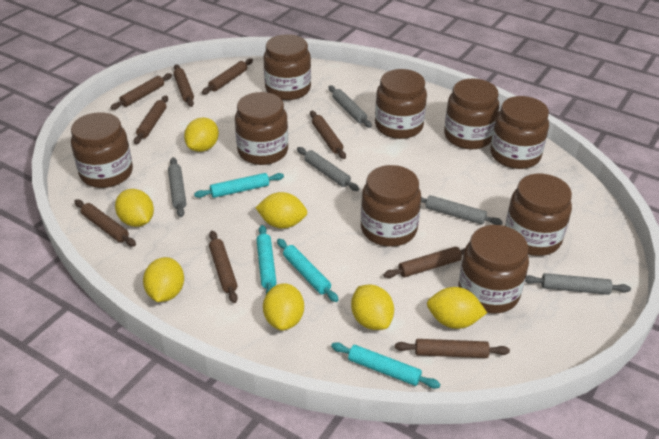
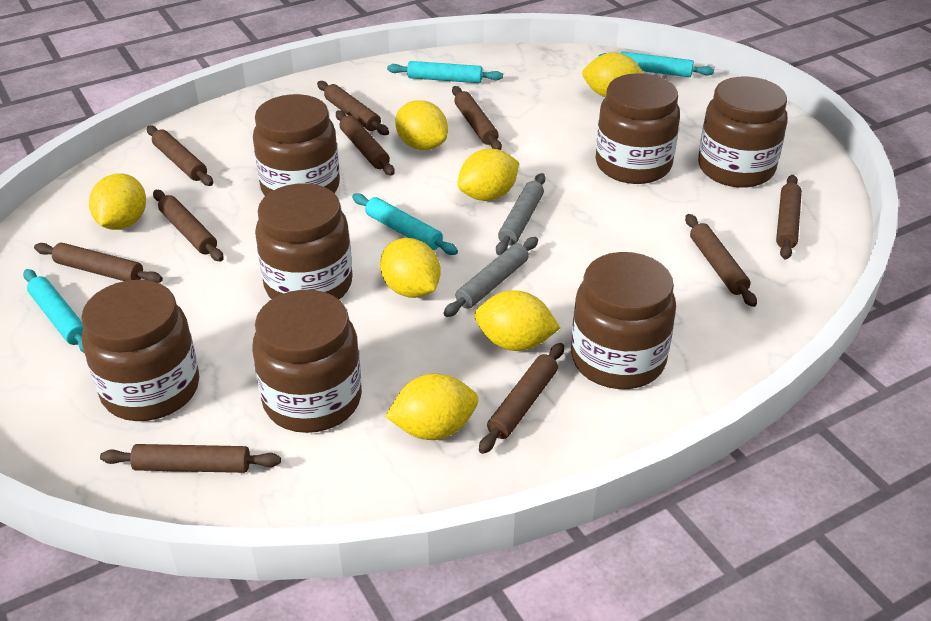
brown jar: 9 -> 7
brown rolling pin: 9 -> 10
grey rolling pin: 5 -> 2

